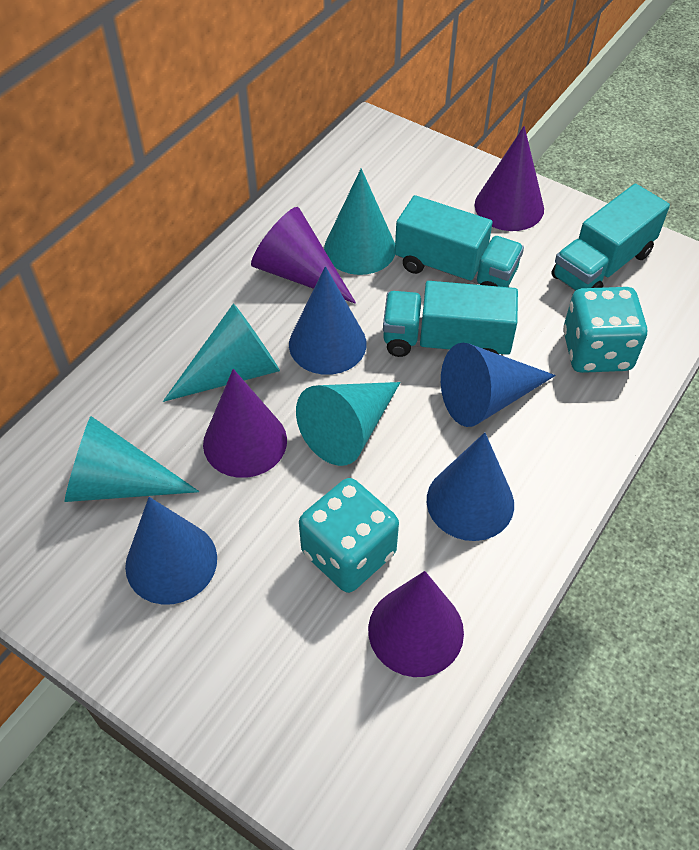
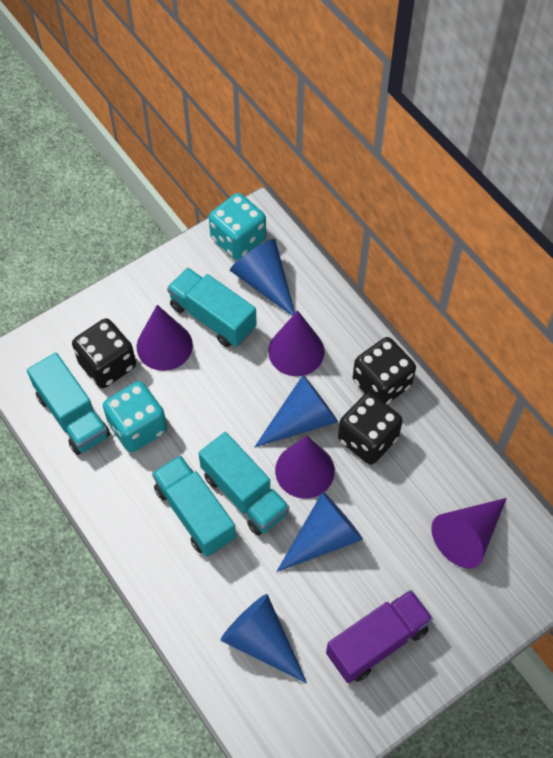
black dice: 0 -> 3
purple truck: 0 -> 1
turquoise cone: 4 -> 0
turquoise truck: 3 -> 4

